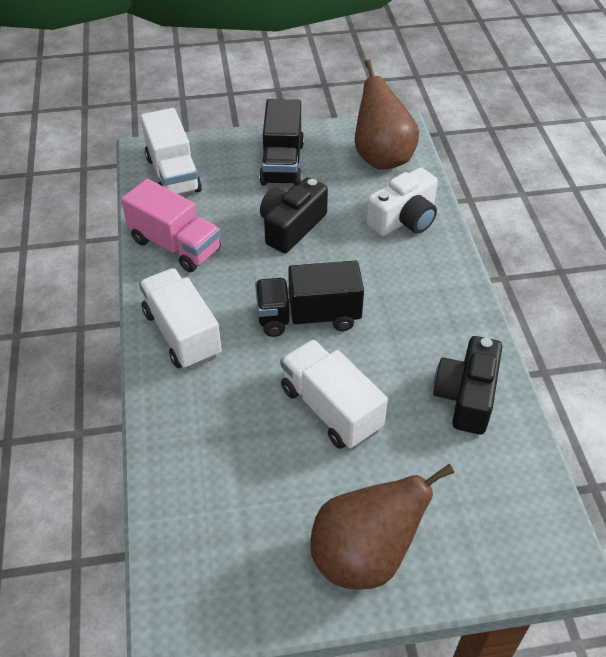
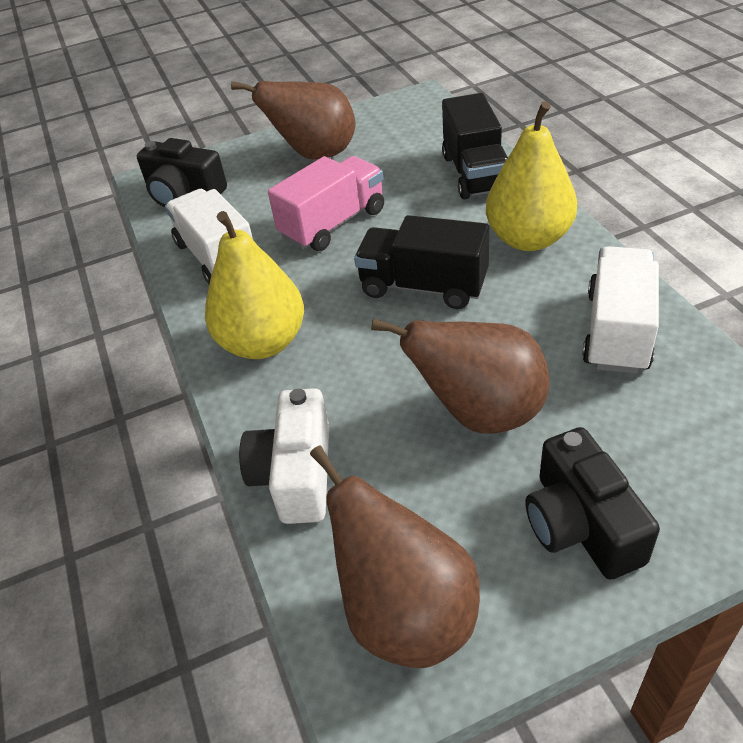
brown pear: 2 -> 3
white truck: 3 -> 2
yellow pear: 0 -> 2

